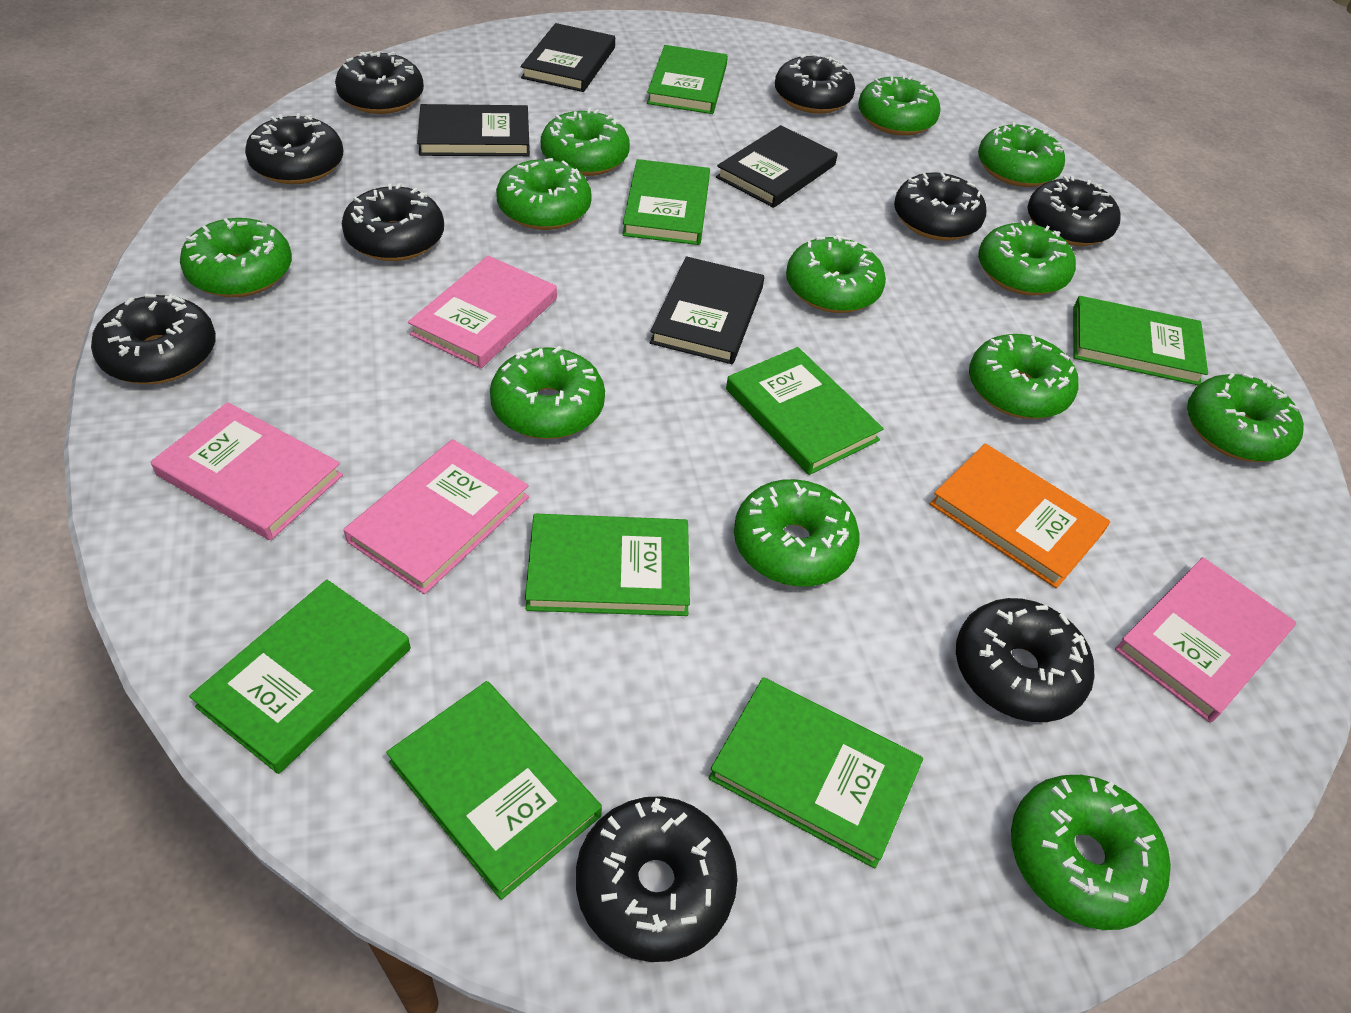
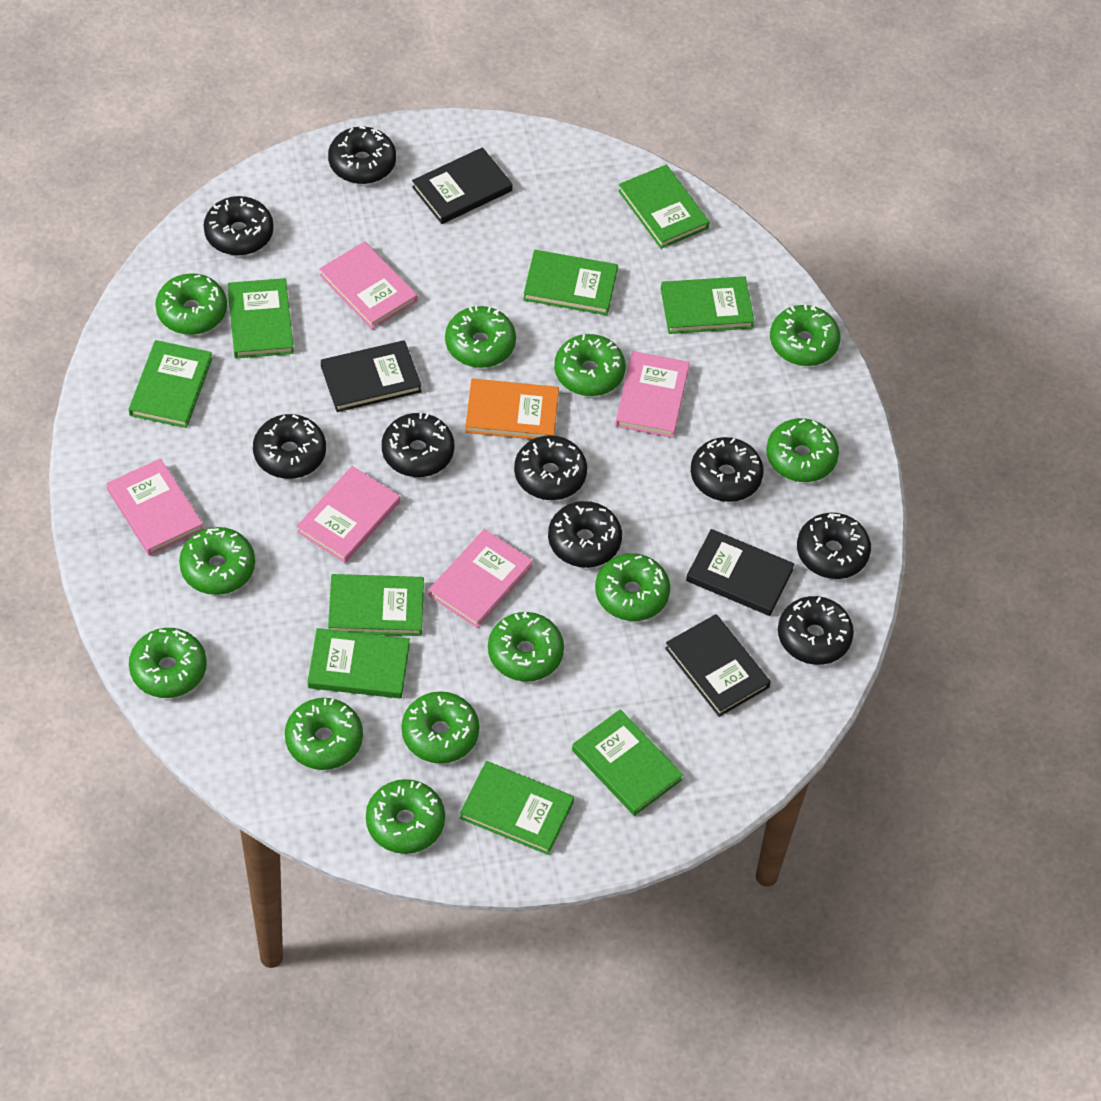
green book: 8 -> 9
pink book: 4 -> 5

